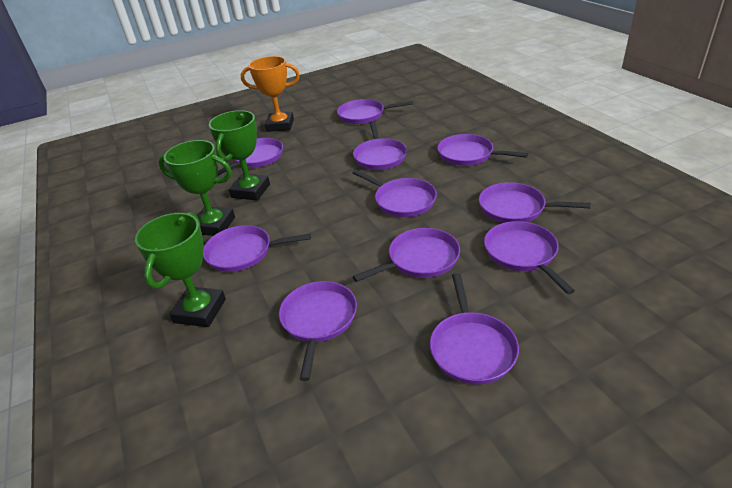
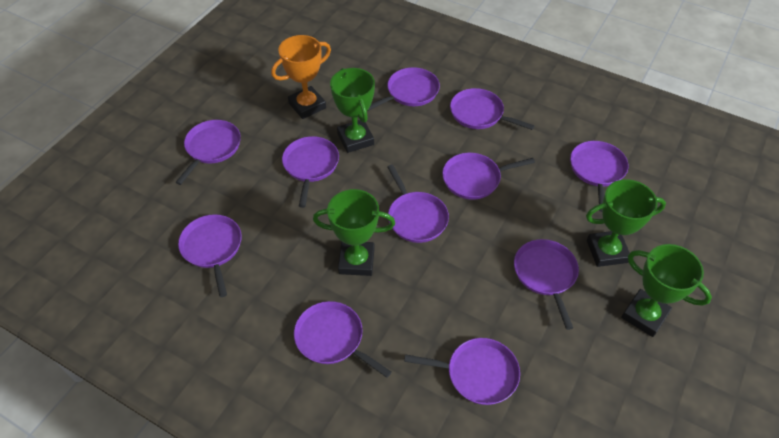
green trophy: 3 -> 4

